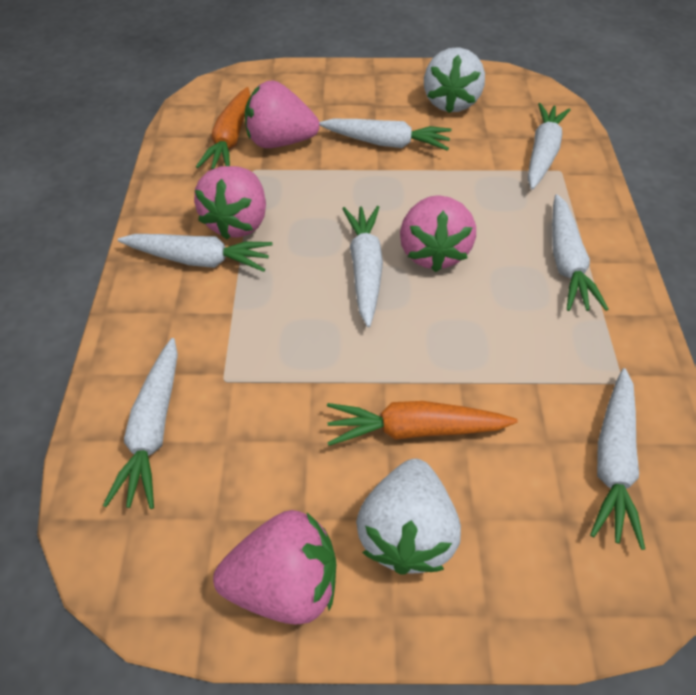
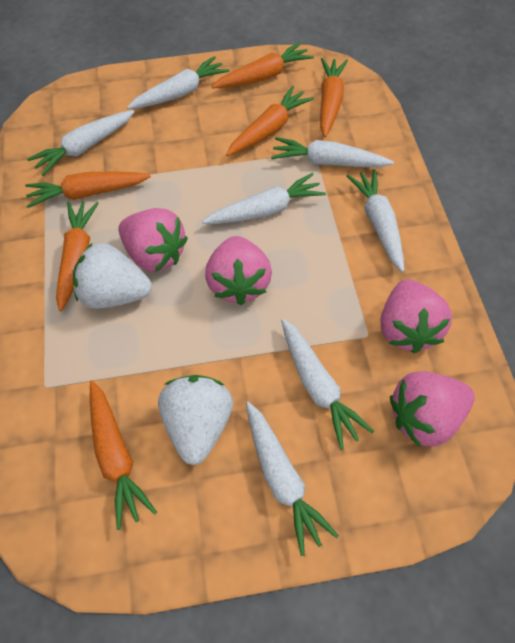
orange carrot: 2 -> 6

